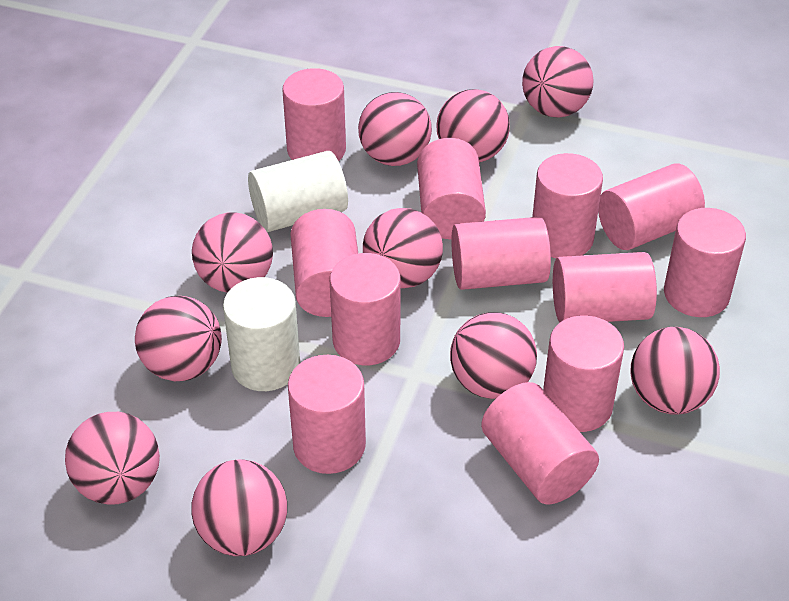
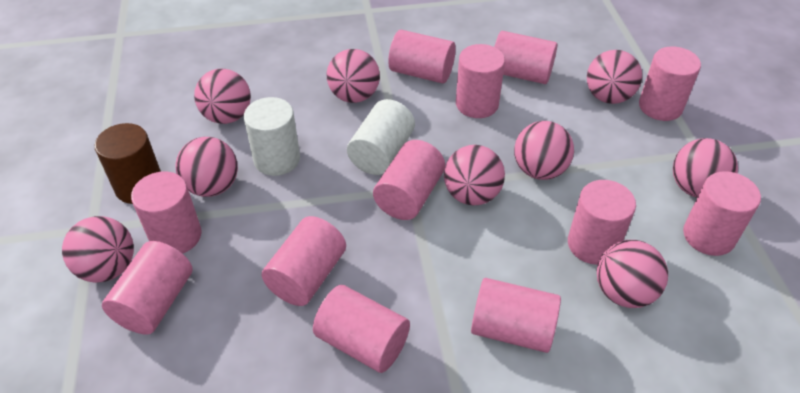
brown cylinder: 0 -> 1
pink ball: 10 -> 9

